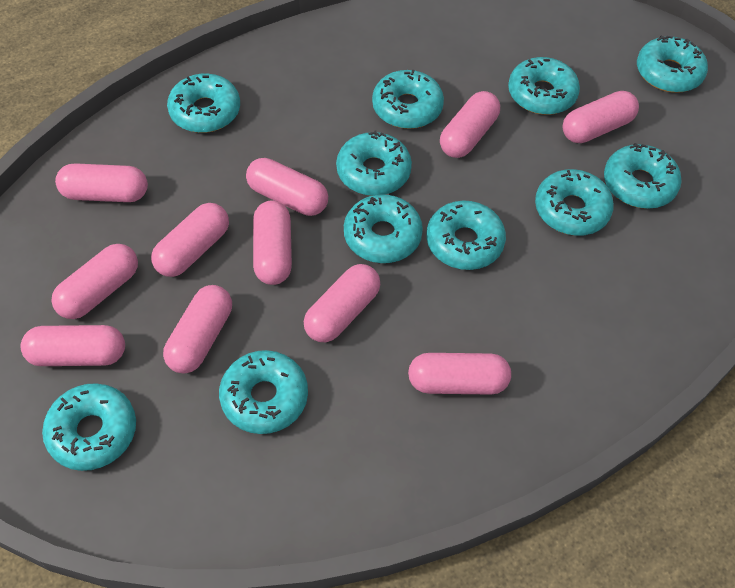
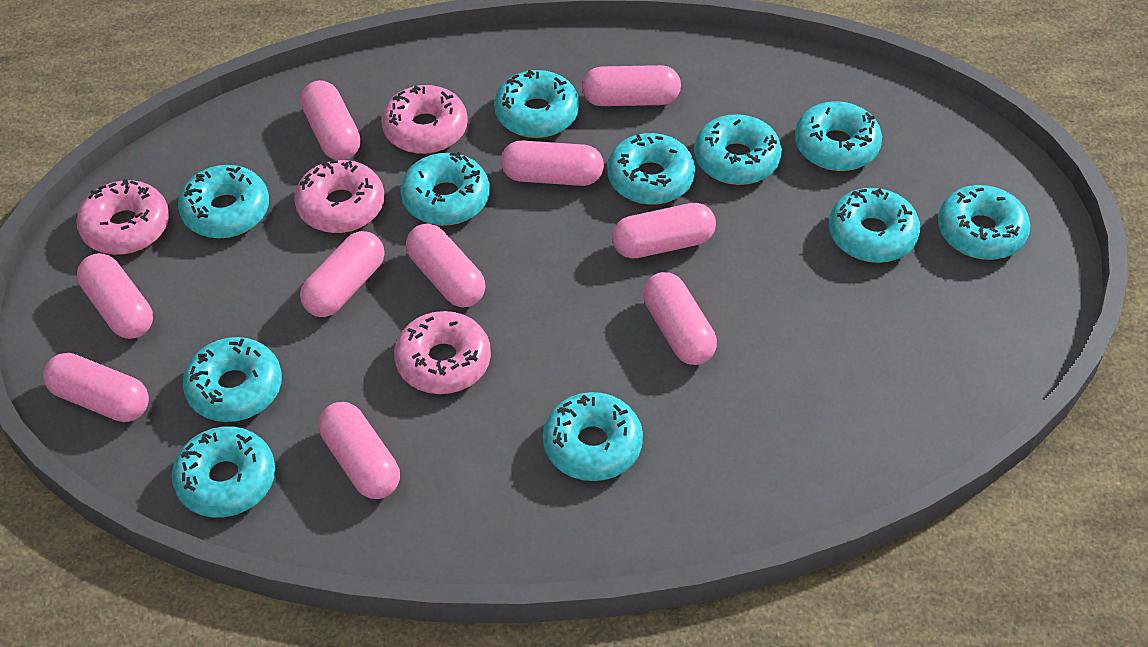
pink capsule: 11 -> 10
pink donut: 0 -> 4

